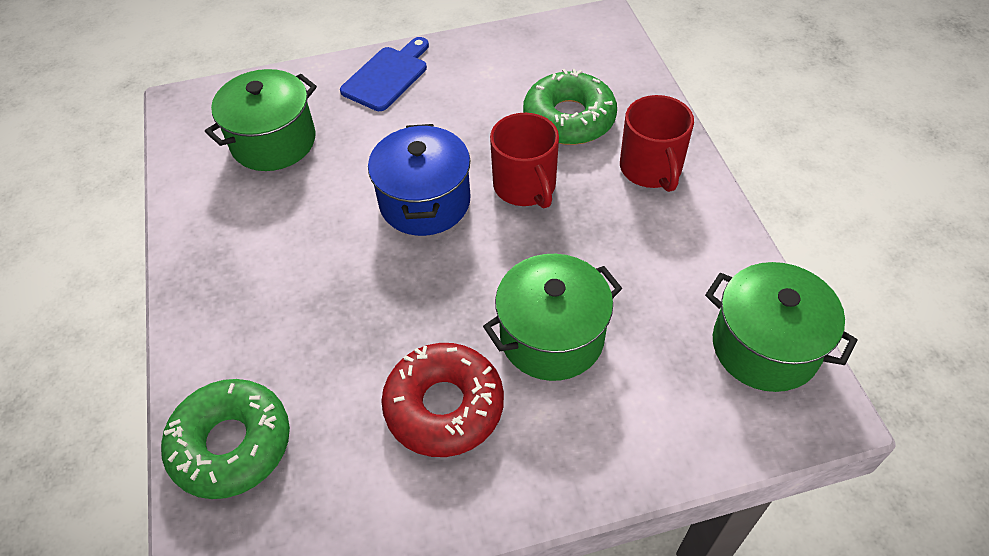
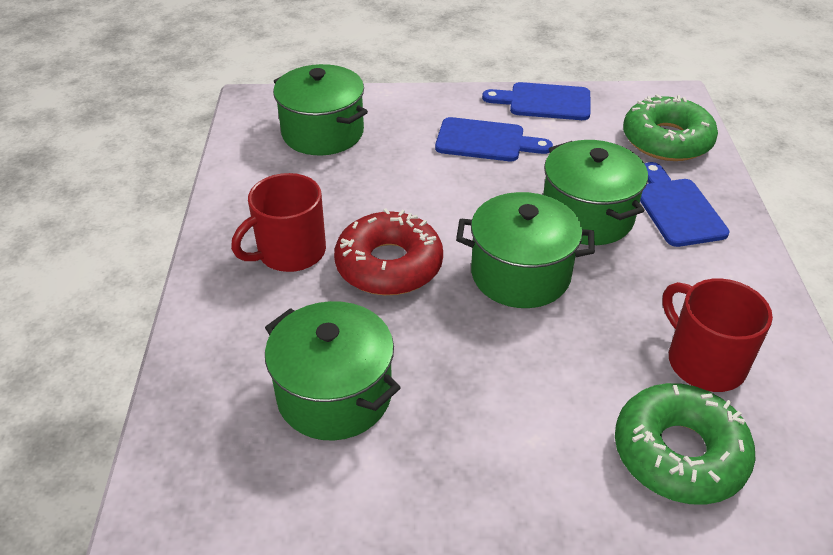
blue cutting board: 1 -> 3
blue pot: 1 -> 0
green pot: 3 -> 4

